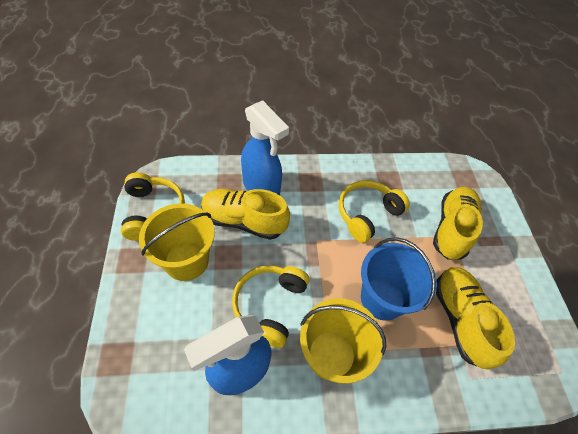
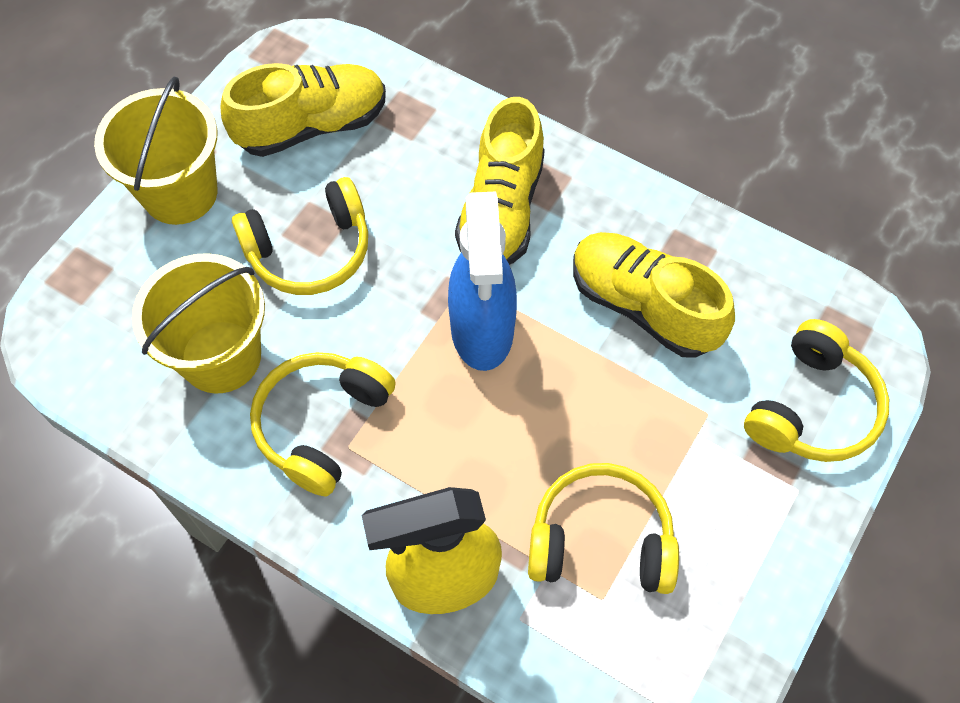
blue bucket: 1 -> 0
blue spray bottle: 2 -> 1
yellow headphones: 3 -> 4
yellow spray bottle: 0 -> 1

